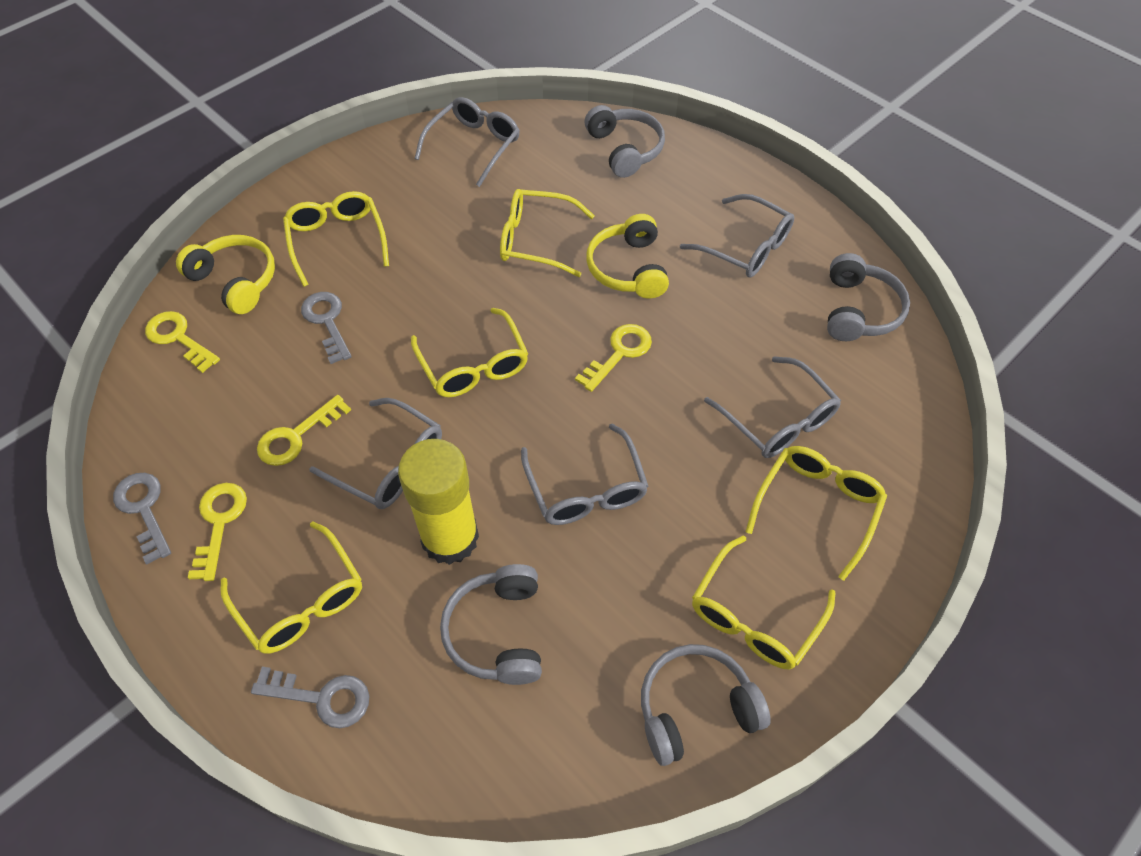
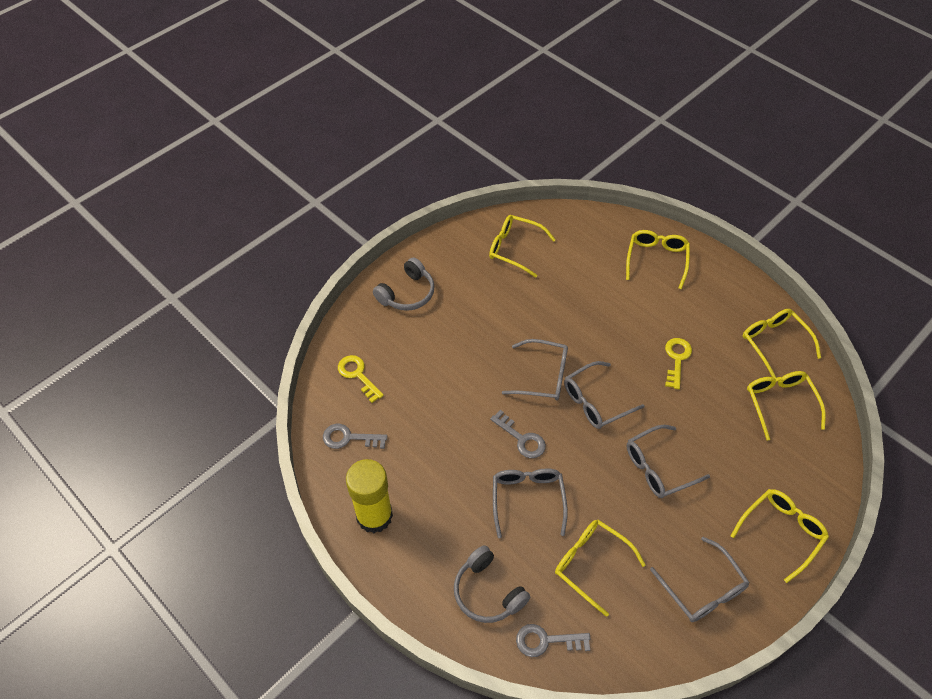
grey headphones: 4 -> 2
yellow headphones: 2 -> 0
yellow key: 4 -> 2

